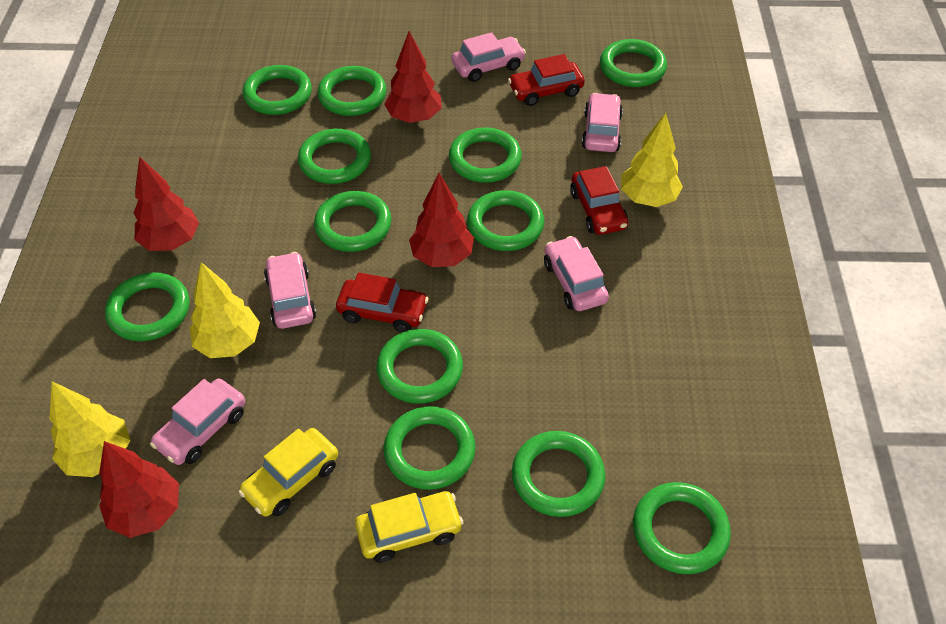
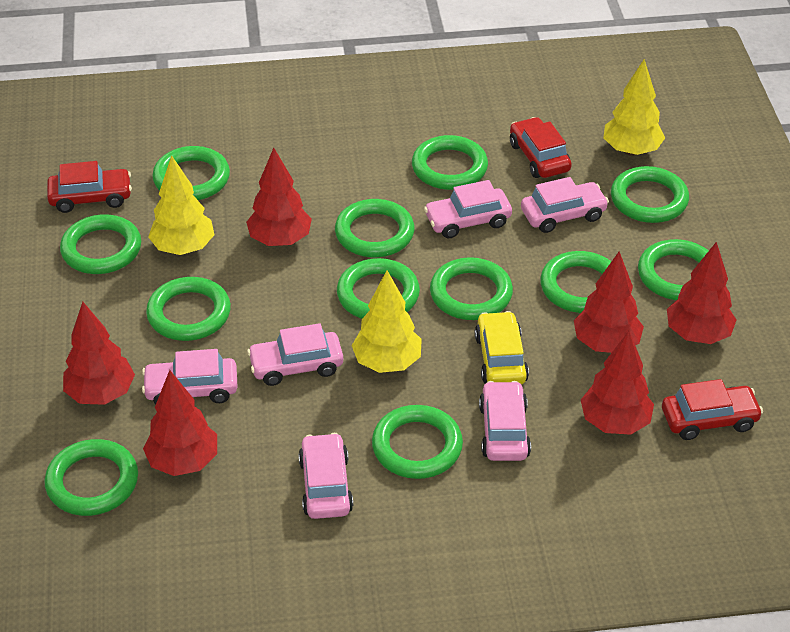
pink car: 5 -> 6
red tree: 4 -> 6
yellow car: 2 -> 1

